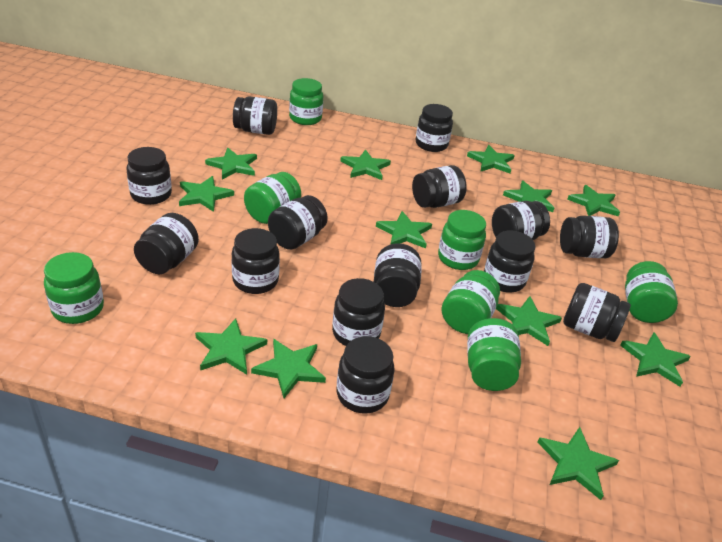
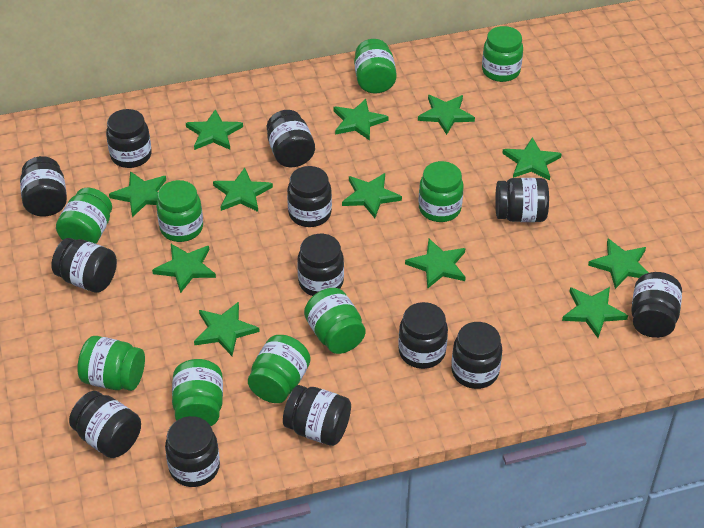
black jar: 14 -> 13
green jar: 7 -> 9

